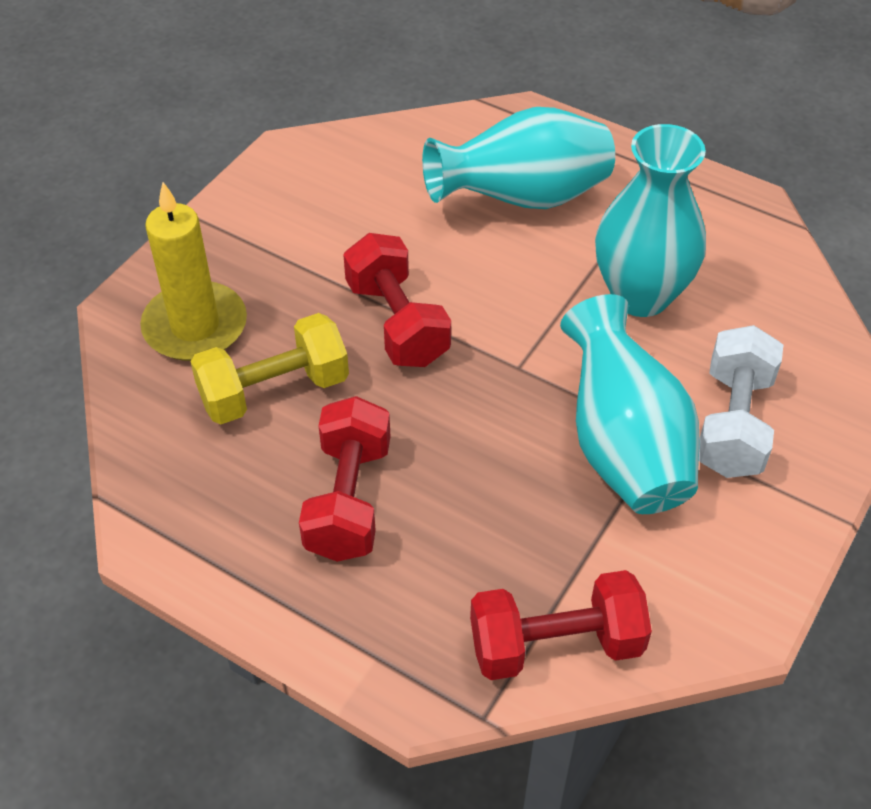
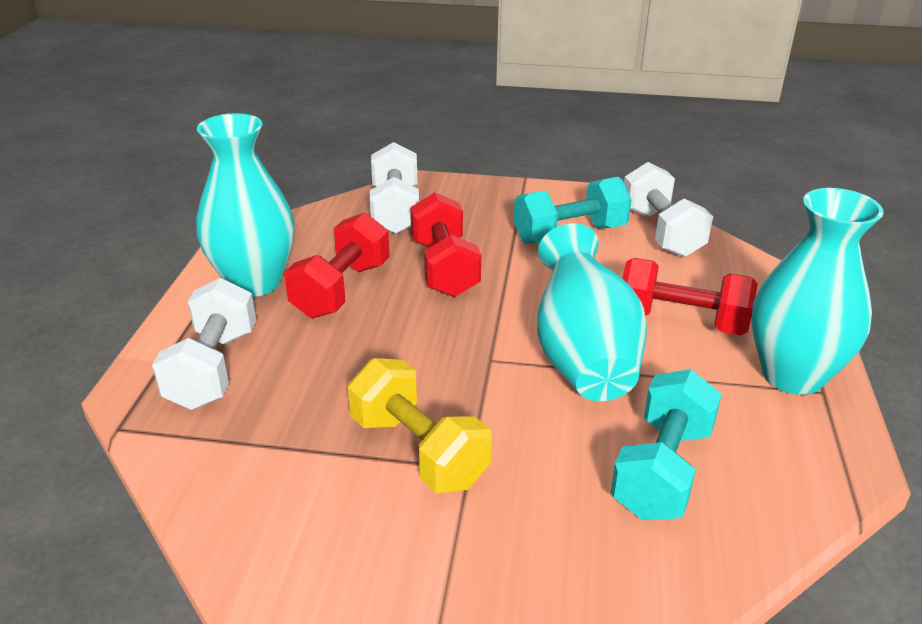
turquoise dumbbell: 0 -> 2
white dumbbell: 1 -> 3
yellow candle: 1 -> 0

